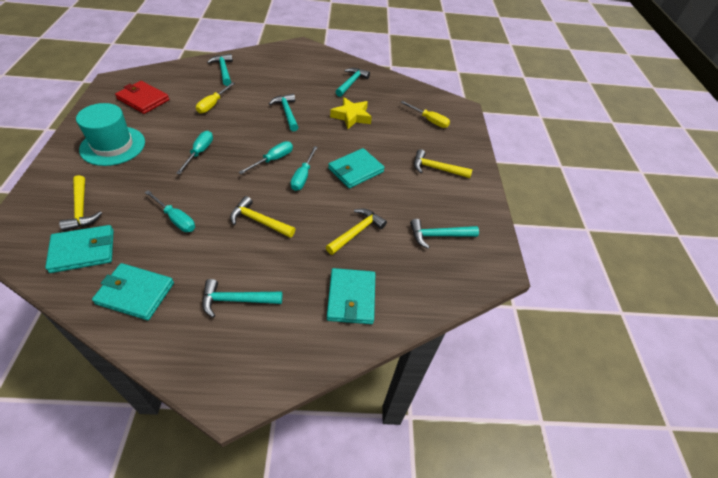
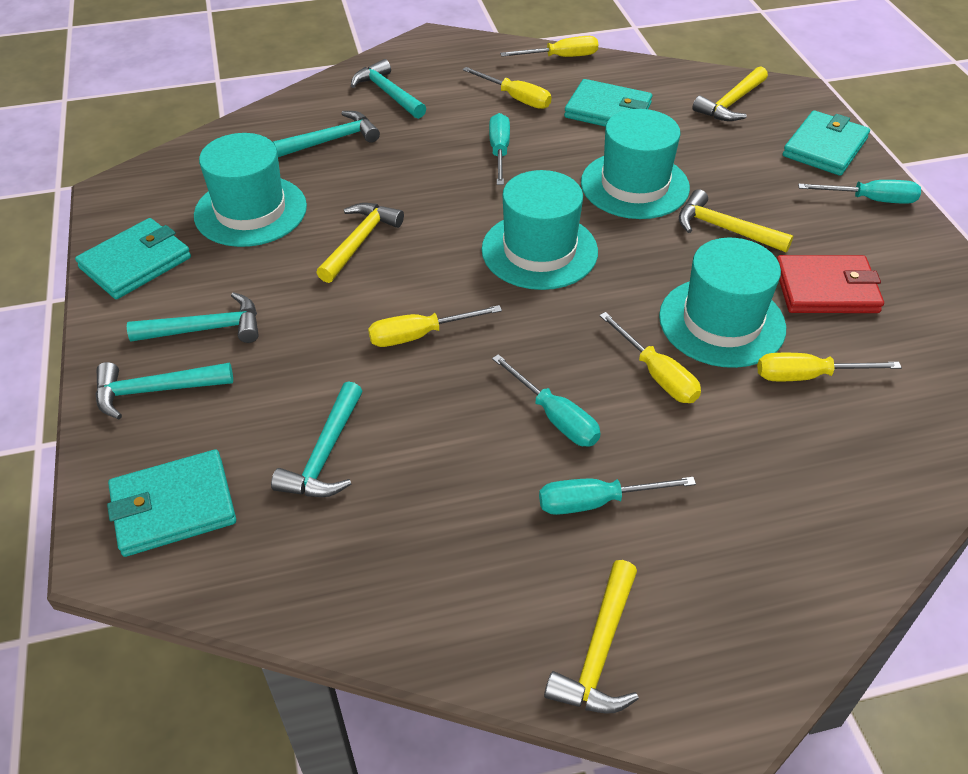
turquoise hat: 1 -> 4
yellow screwdriver: 2 -> 5
yellow star: 1 -> 0

